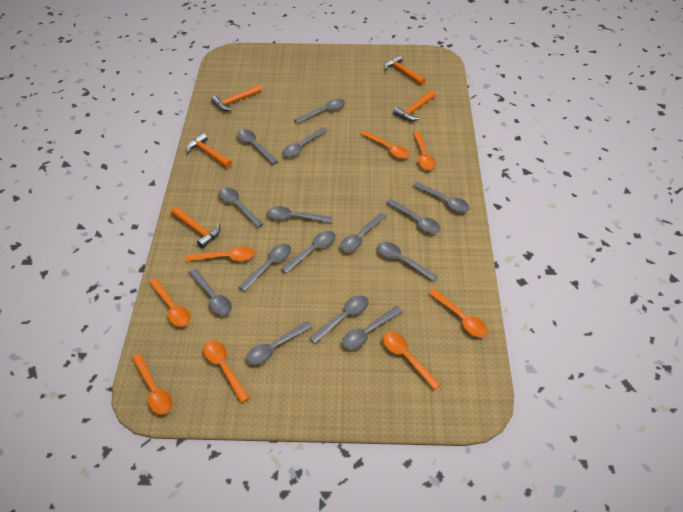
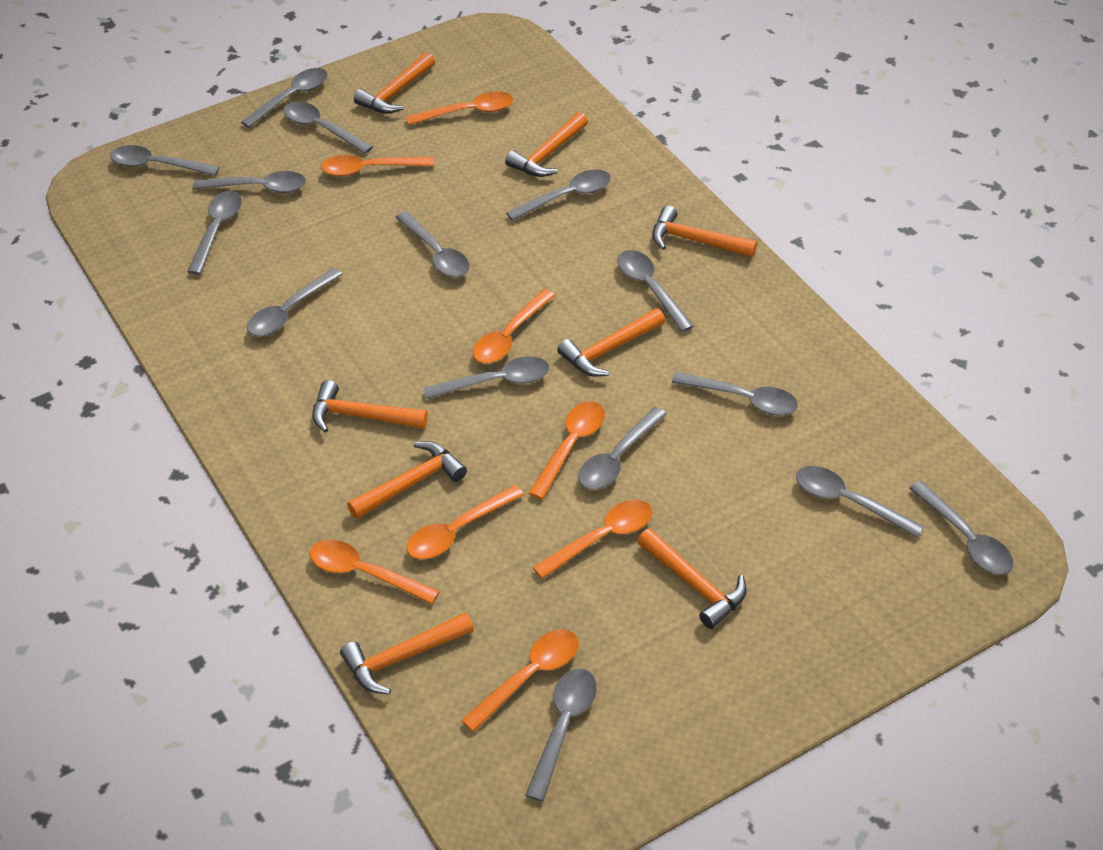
orange hammer: 5 -> 8

